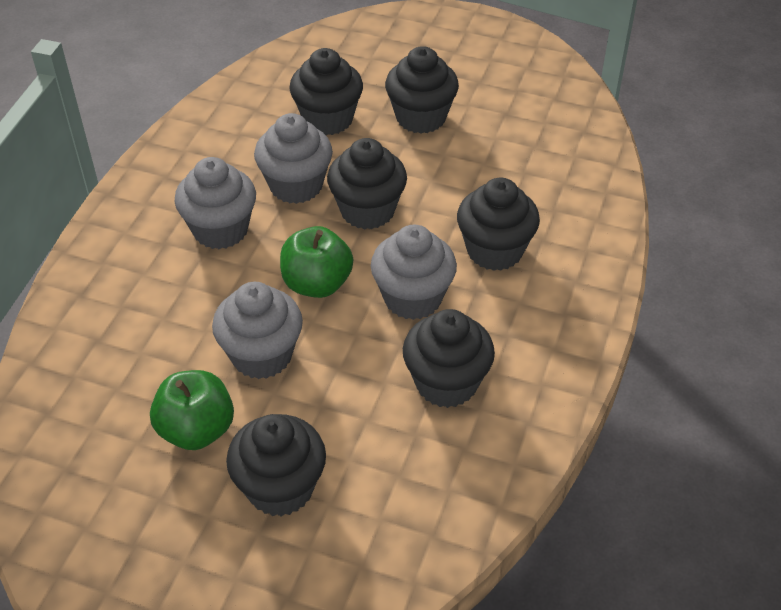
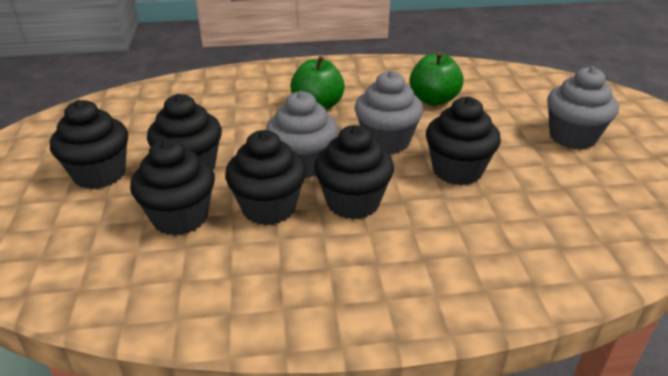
grey cupcake: 4 -> 3

